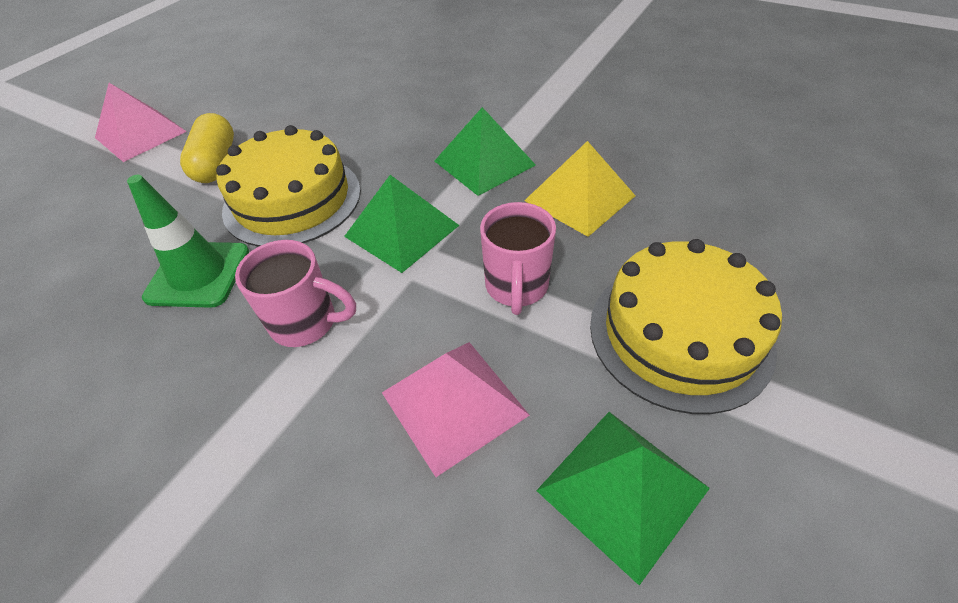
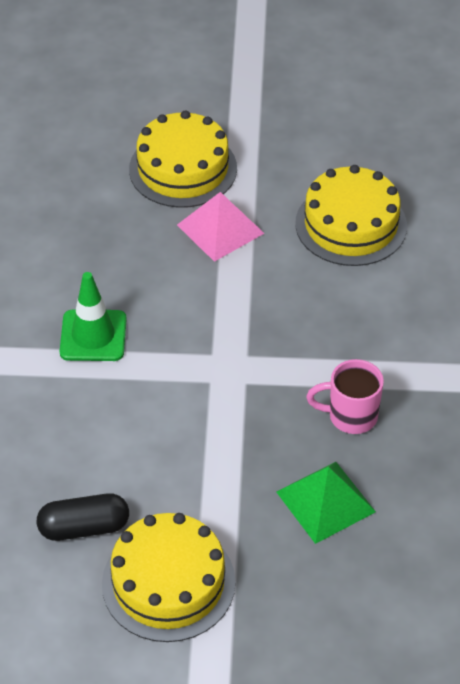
black capsule: 0 -> 1
green pyramid: 3 -> 1
pink mug: 2 -> 1
pink pyramid: 2 -> 1
yellow cake: 2 -> 3
yellow capsule: 1 -> 0
yellow pyramid: 1 -> 0

